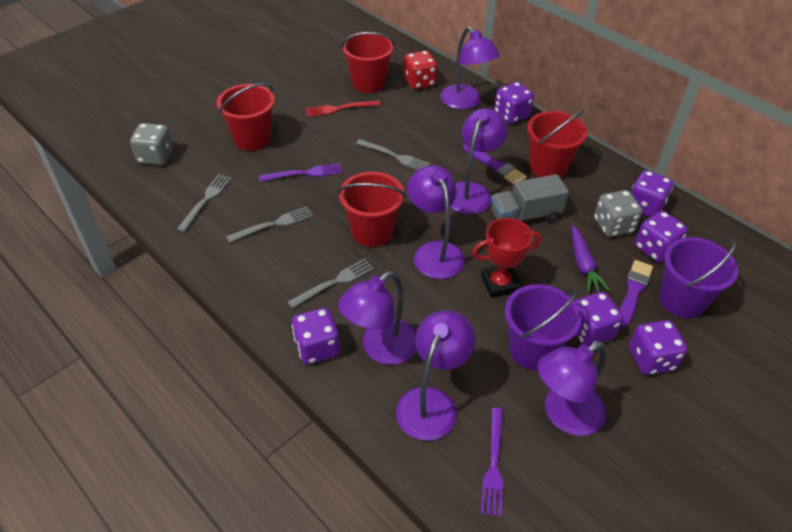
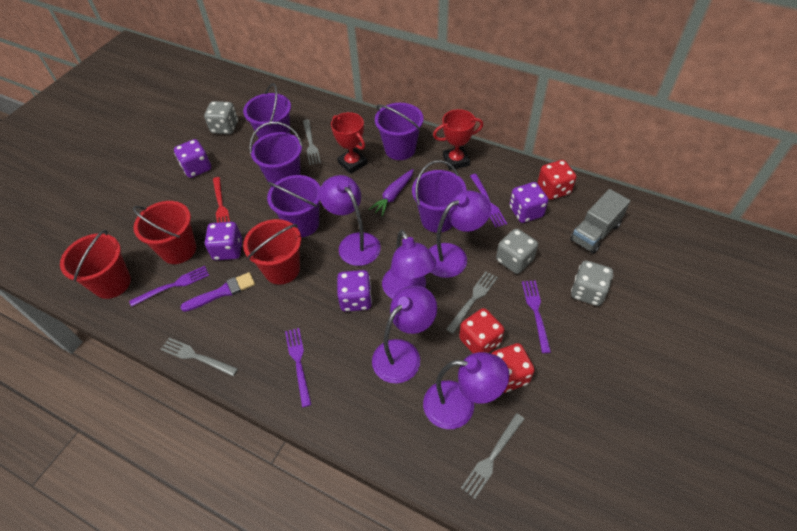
grey dice: 2 -> 3
purple brush: 2 -> 1
purple bucket: 2 -> 5
purple dice: 6 -> 4
purple fork: 2 -> 4
purple lamp: 6 -> 5
red bucket: 4 -> 3
red dice: 1 -> 3
red trophy: 1 -> 2

